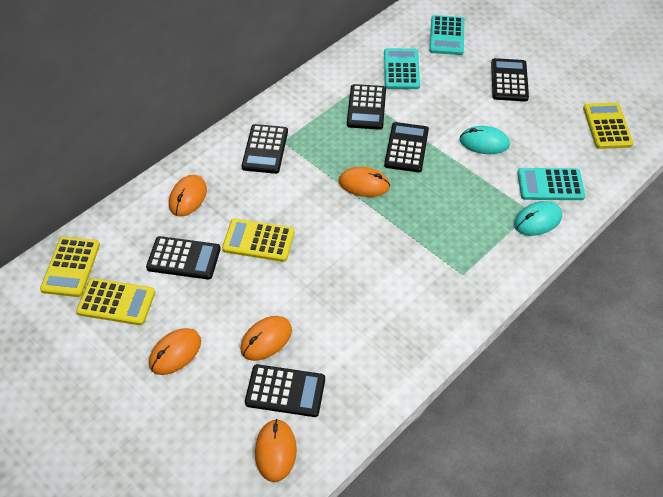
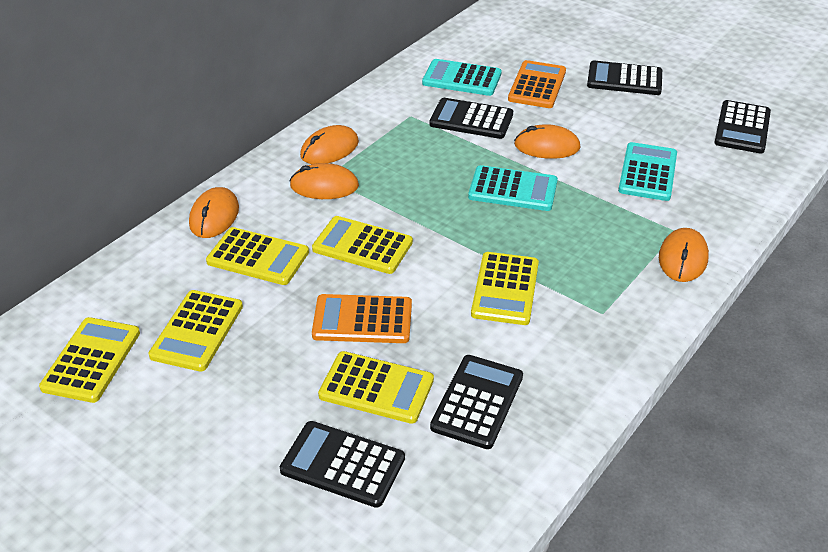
black calculator: 6 -> 5
orange calculator: 0 -> 2
turquoise mouse: 2 -> 0
yellow calculator: 4 -> 6

